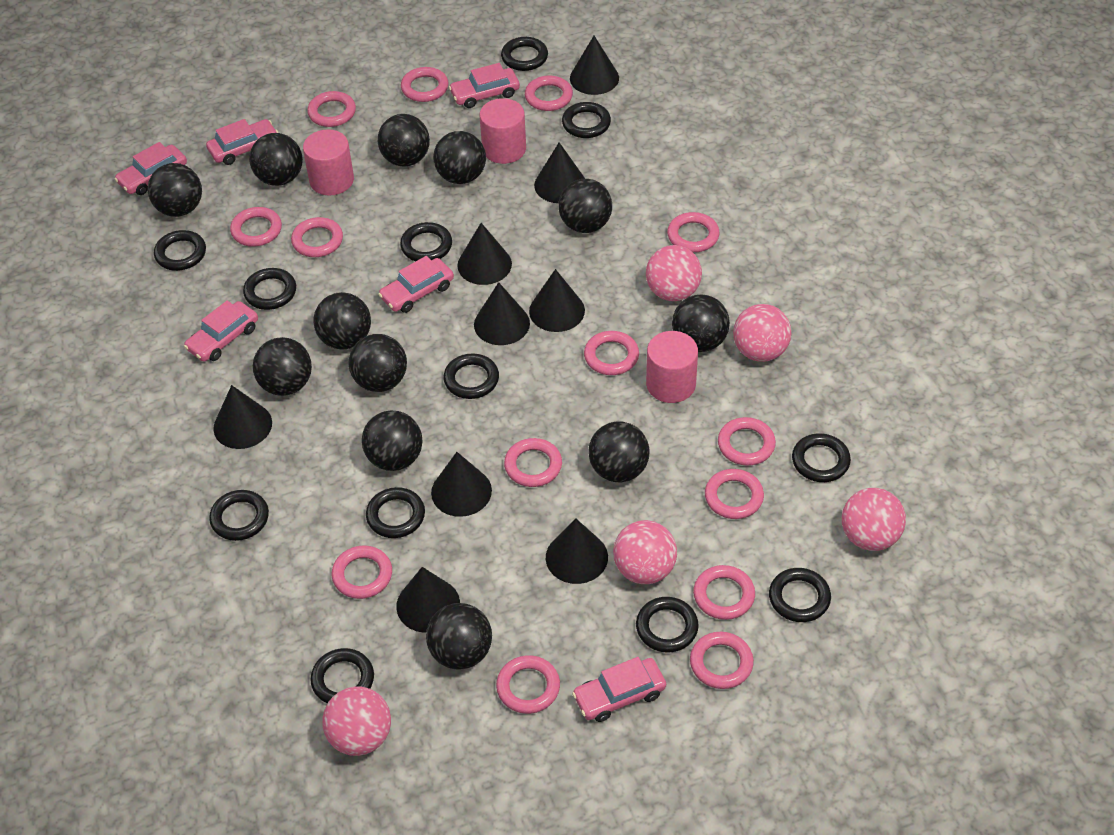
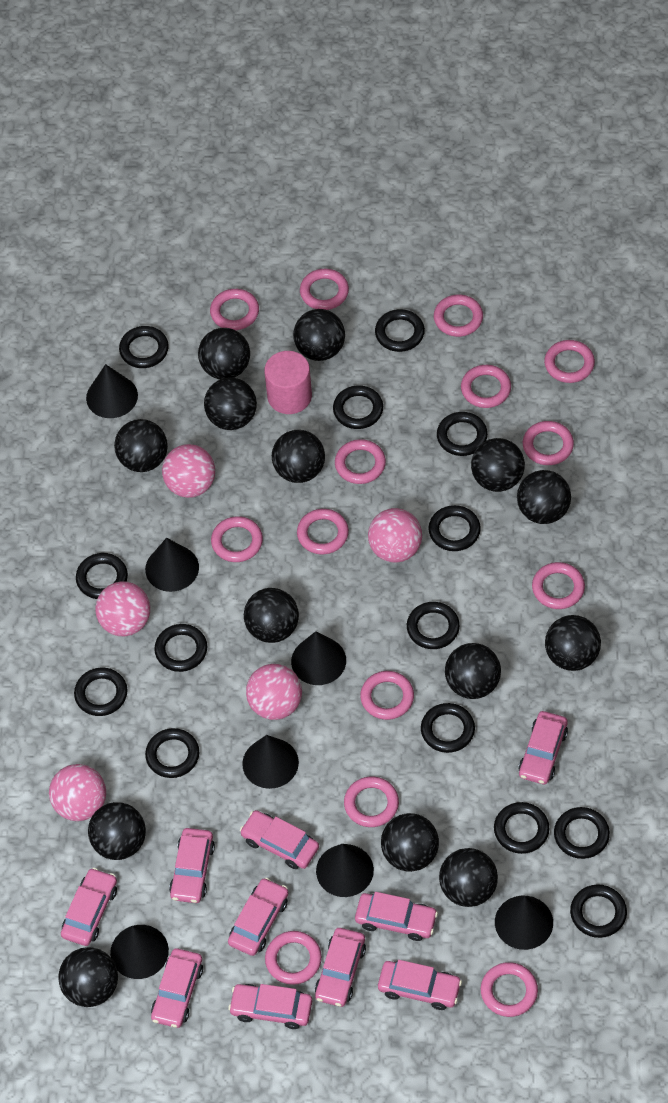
black ball: 12 -> 14
black cone: 9 -> 7
black ring: 12 -> 14
pink car: 6 -> 10
pink cylinder: 3 -> 1

